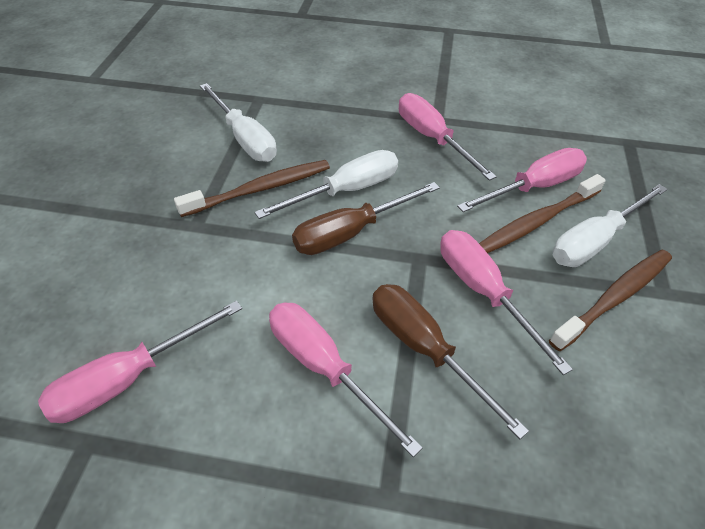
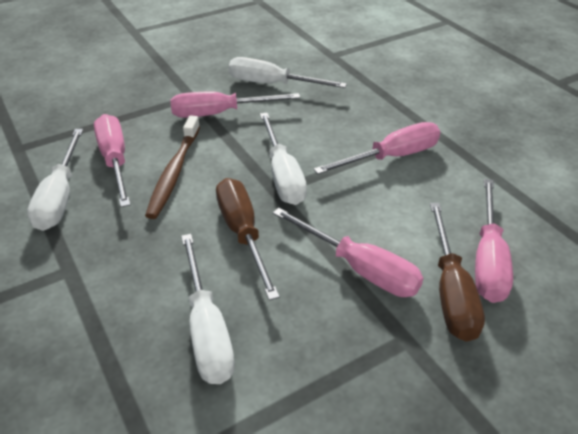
brown toothbrush: 3 -> 1
white screwdriver: 3 -> 4

